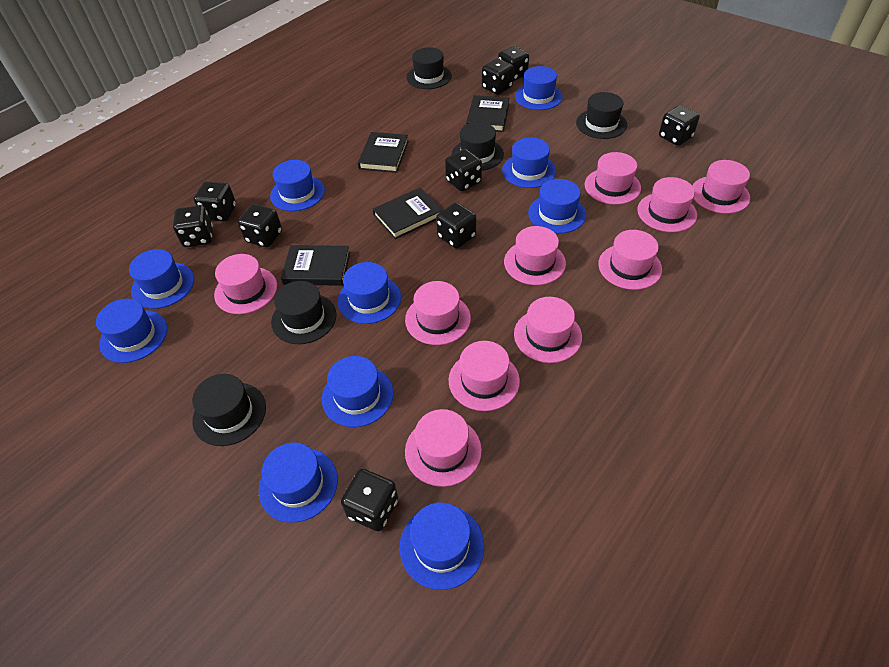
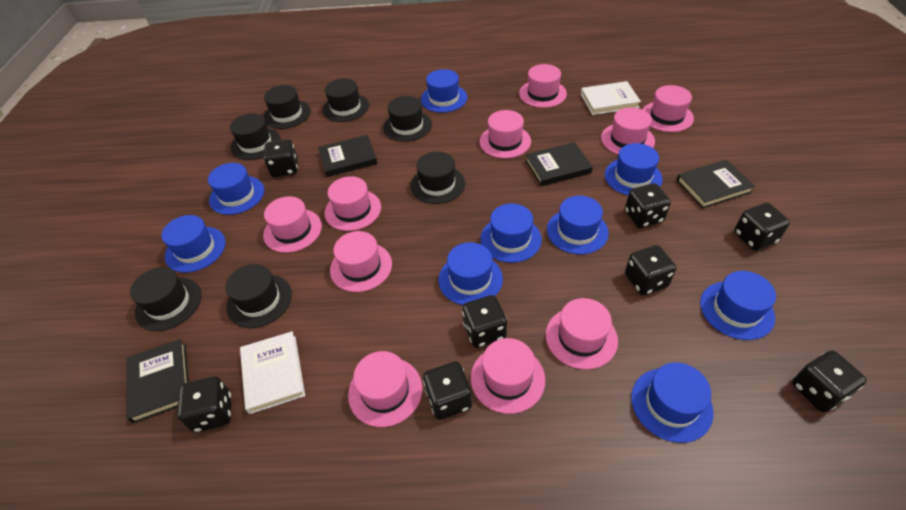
black dice: 9 -> 8
black hat: 5 -> 7
blue hat: 10 -> 9
white book: 0 -> 2

